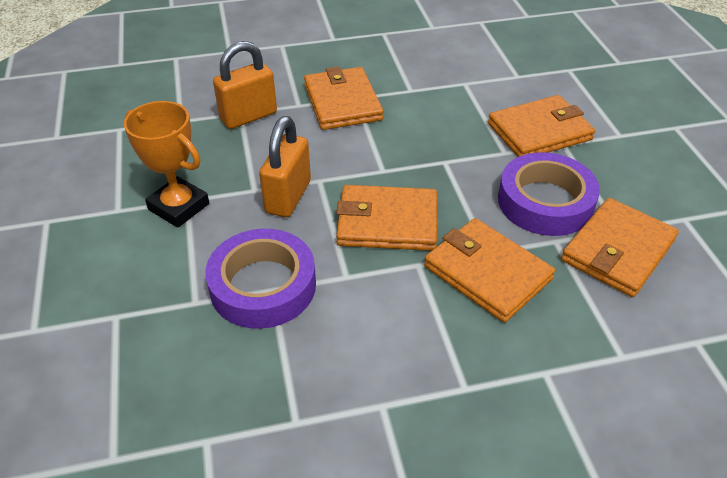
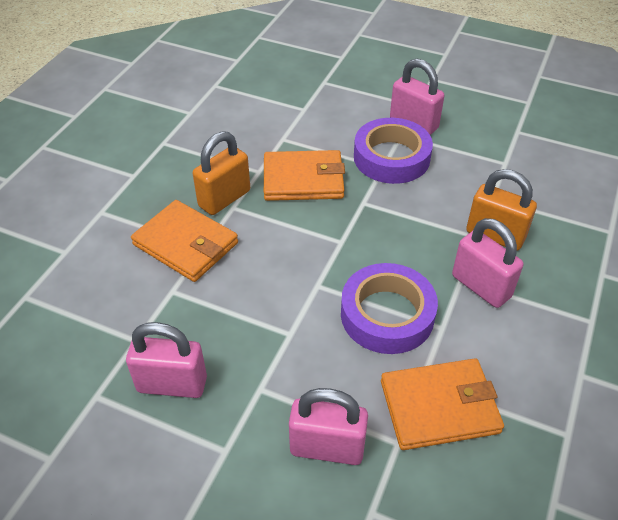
orange trophy: 1 -> 0
orange wallet: 5 -> 3
pink padlock: 0 -> 4

